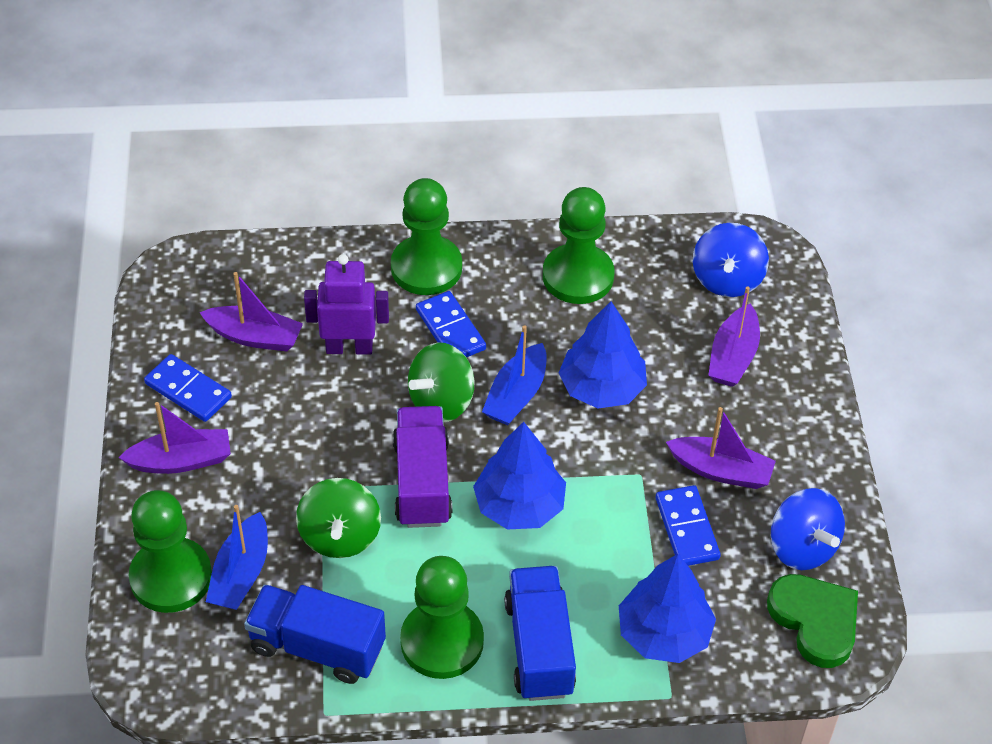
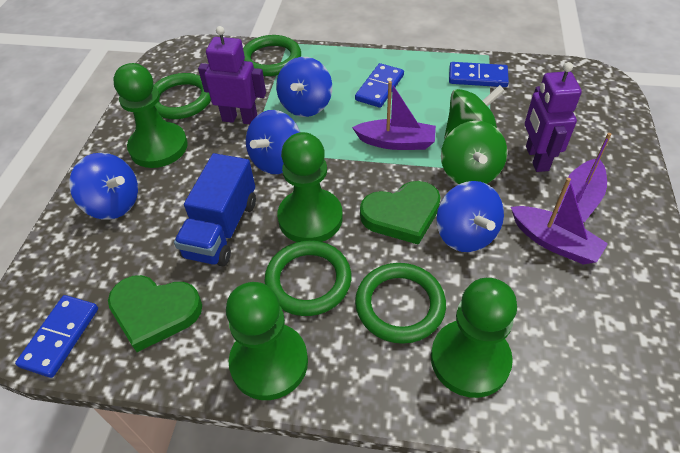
blue boat: 2 -> 0
blue spinning top: 2 -> 4
blue tree: 3 -> 0
blue truck: 2 -> 1
green heart: 1 -> 2
green ring: 0 -> 4
purple boat: 4 -> 3
purple robot: 1 -> 2
purple truck: 1 -> 0

